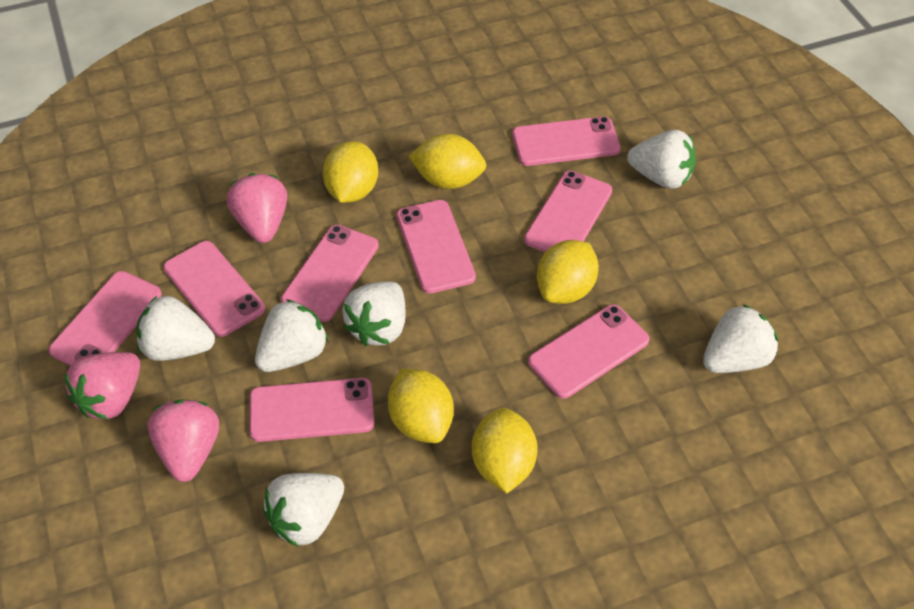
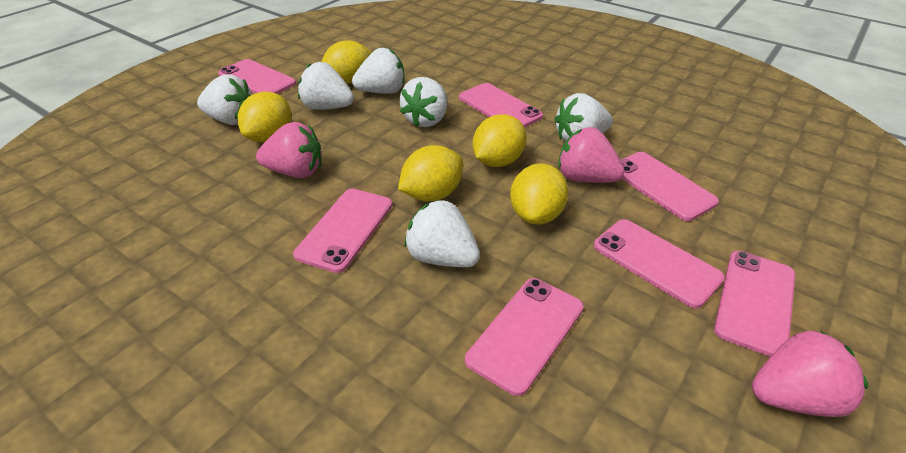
pink phone: 8 -> 7

